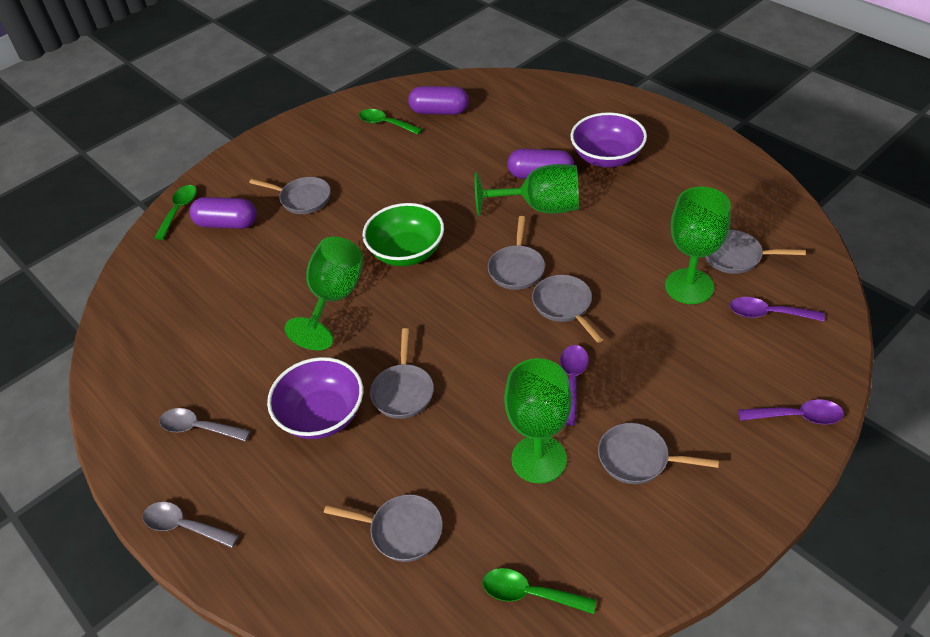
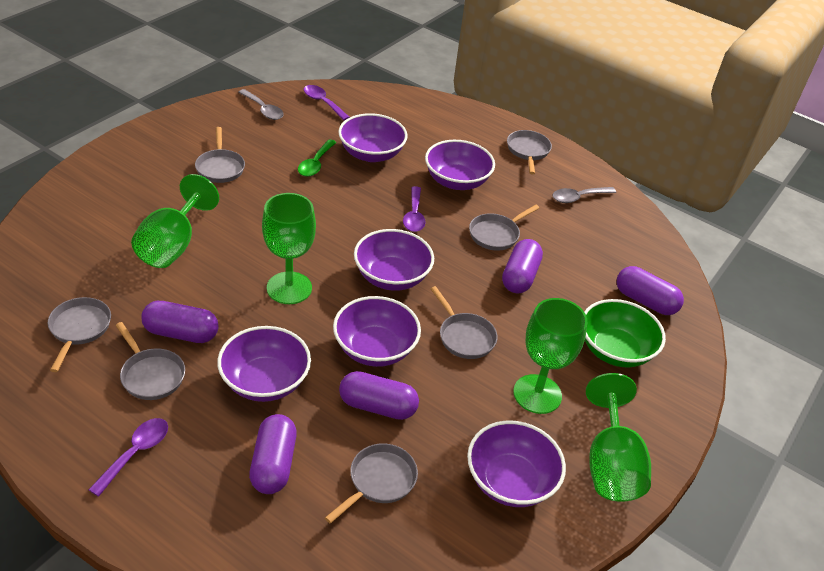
green spoon: 3 -> 1
purple bowl: 2 -> 6
purple capsule: 3 -> 5

